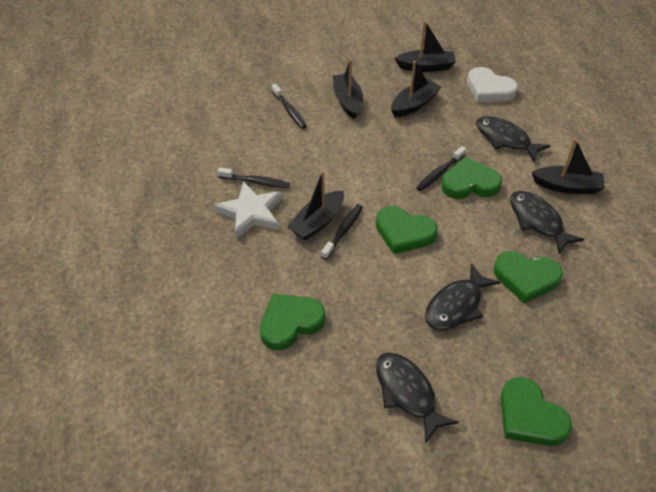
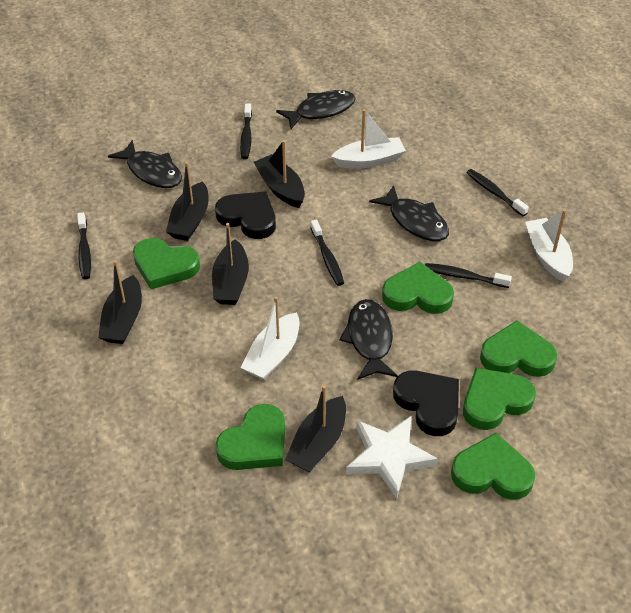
black heart: 0 -> 2
black toothbrush: 4 -> 5
green heart: 5 -> 6
white boat: 0 -> 3
white heart: 1 -> 0

